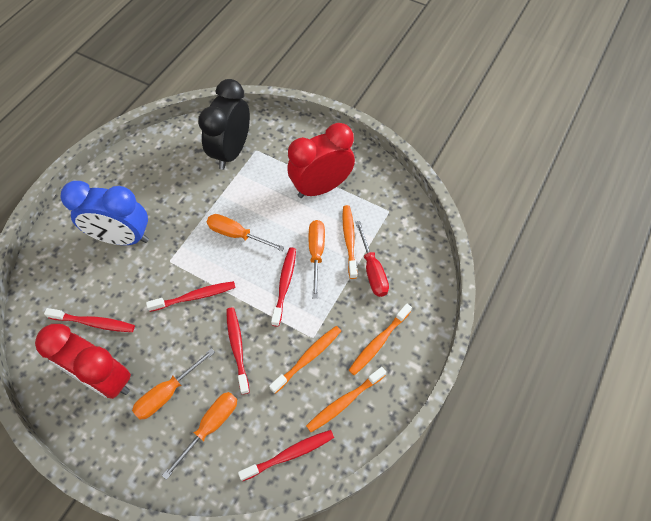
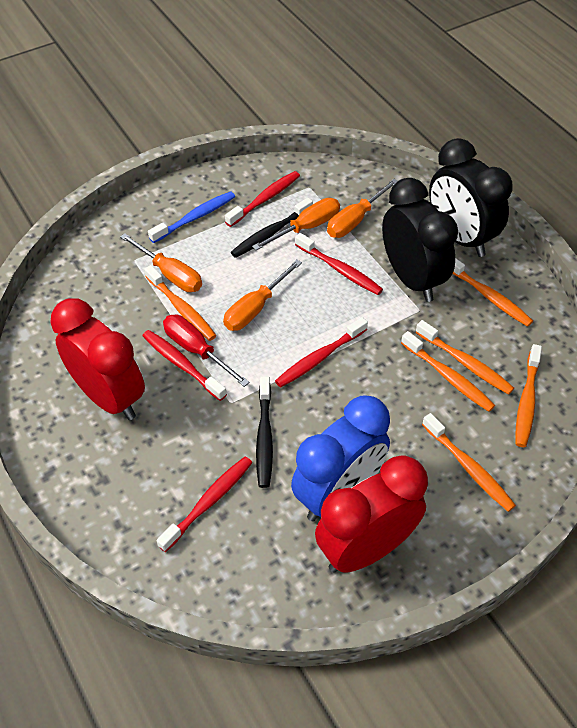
black clock: 1 -> 2
black toothbrush: 0 -> 2
blue toothbrush: 0 -> 1
orange toothbrush: 4 -> 6

